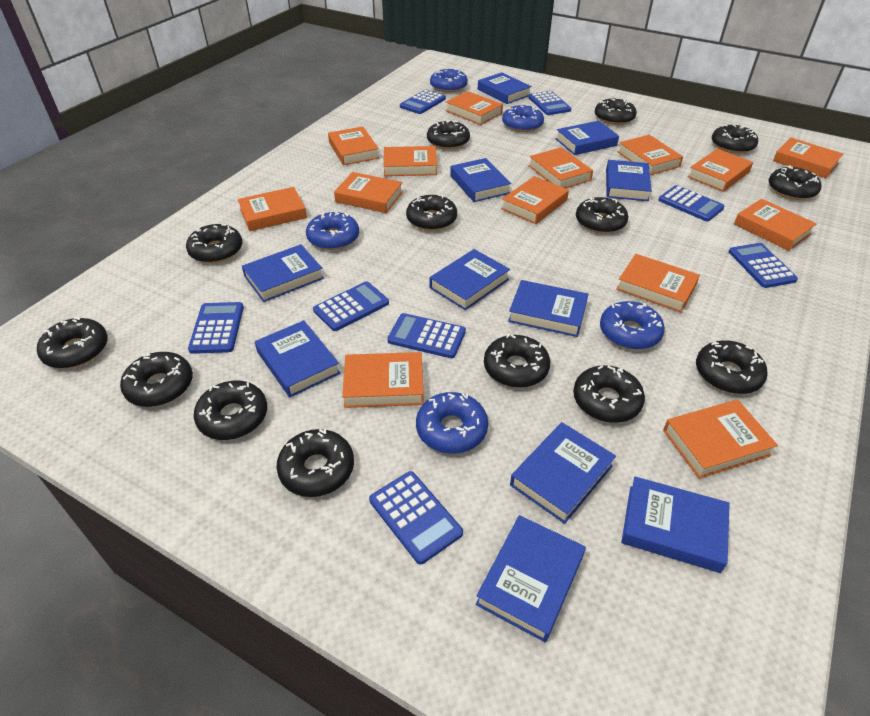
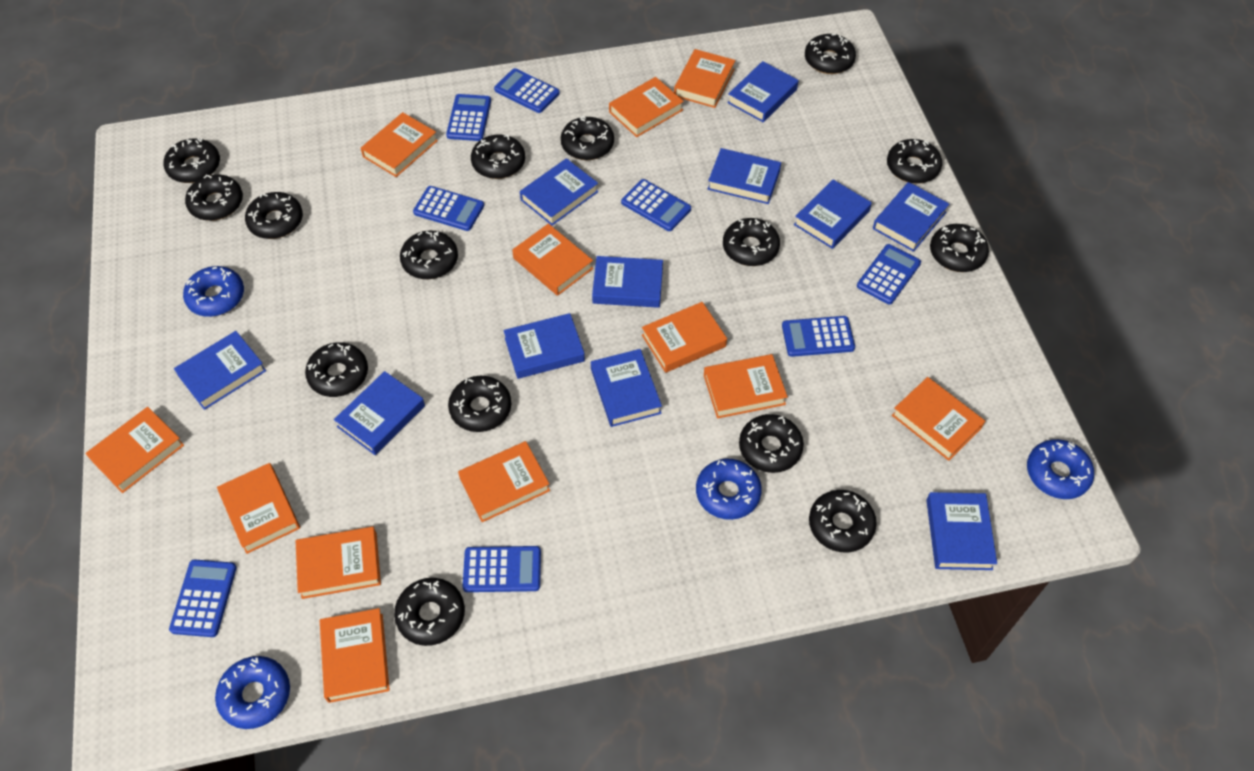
black donut: 14 -> 15
blue donut: 5 -> 4
orange book: 14 -> 12

